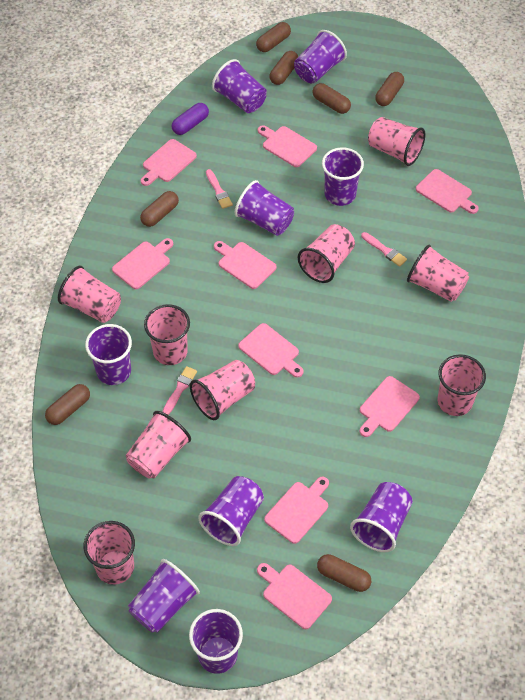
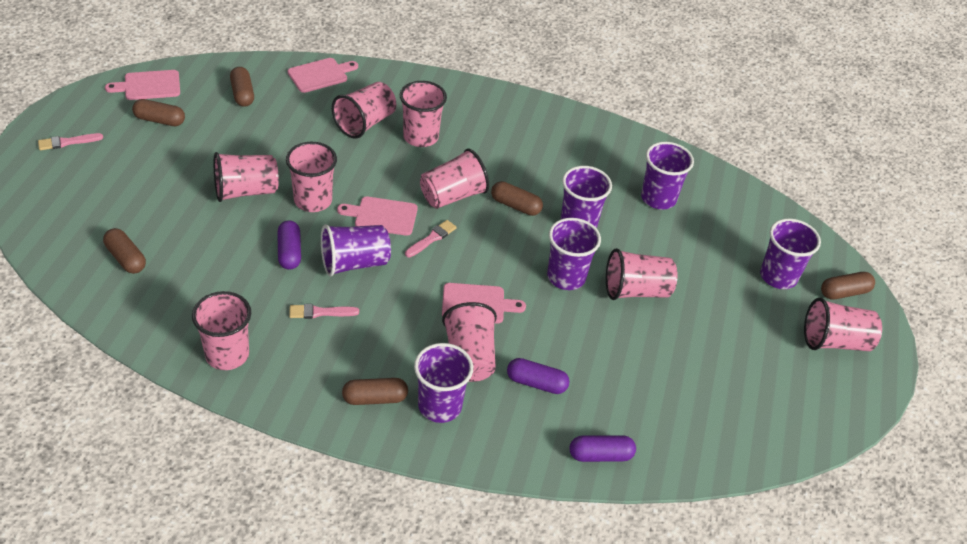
brown capsule: 7 -> 6
pink cutting board: 9 -> 4
purple capsule: 1 -> 3
purple cup: 9 -> 6

